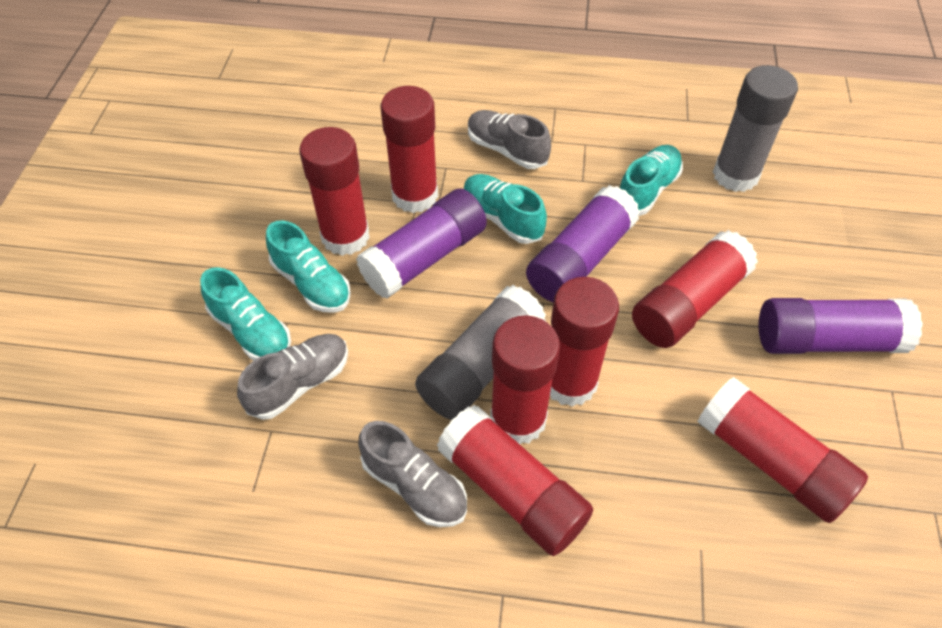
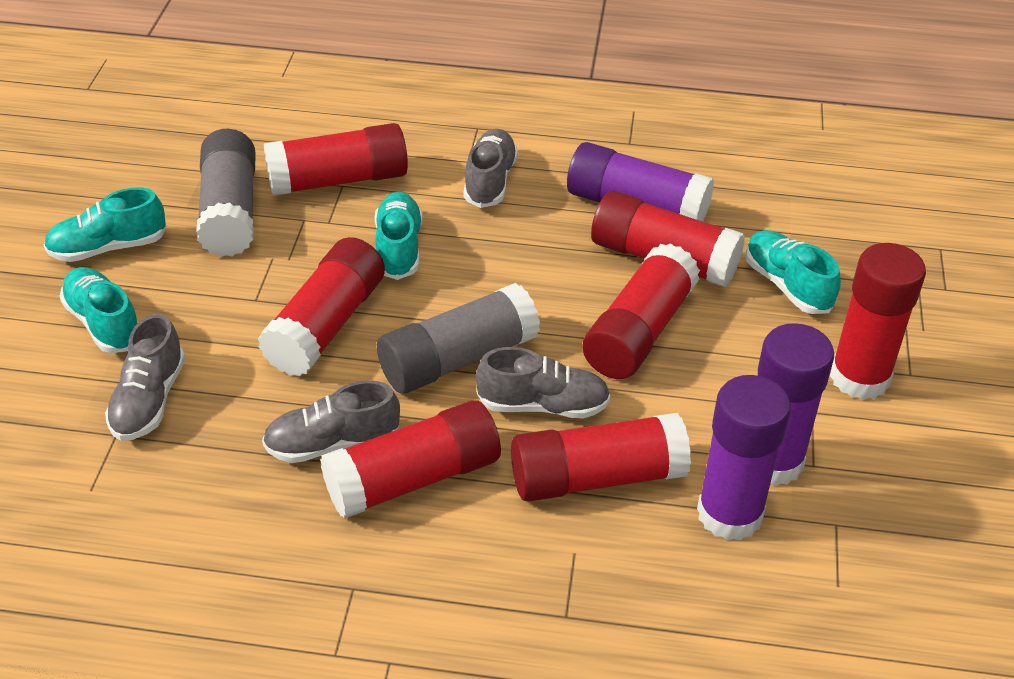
grey shoe: 3 -> 4

